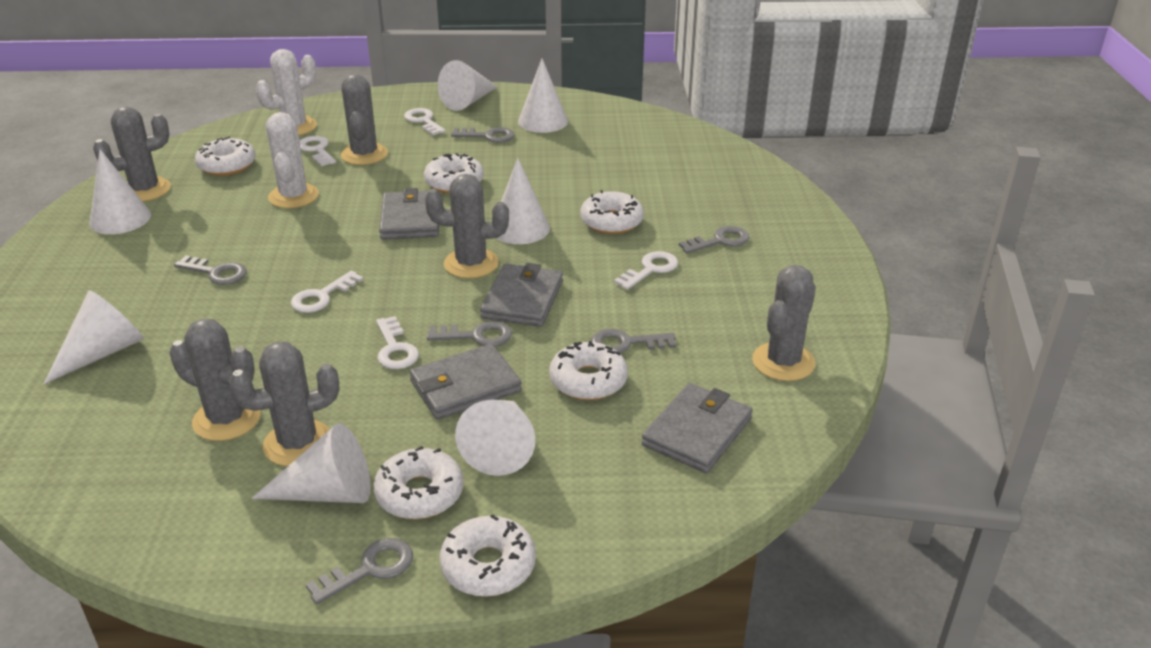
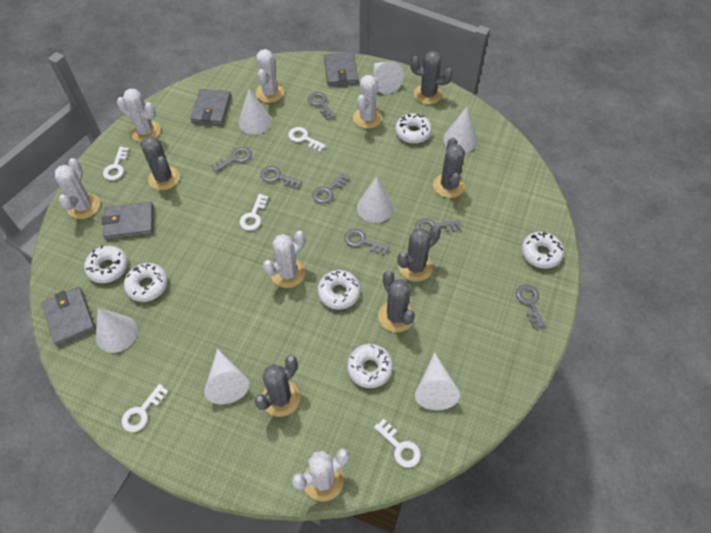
grey key: 6 -> 7
white cactus: 2 -> 6

